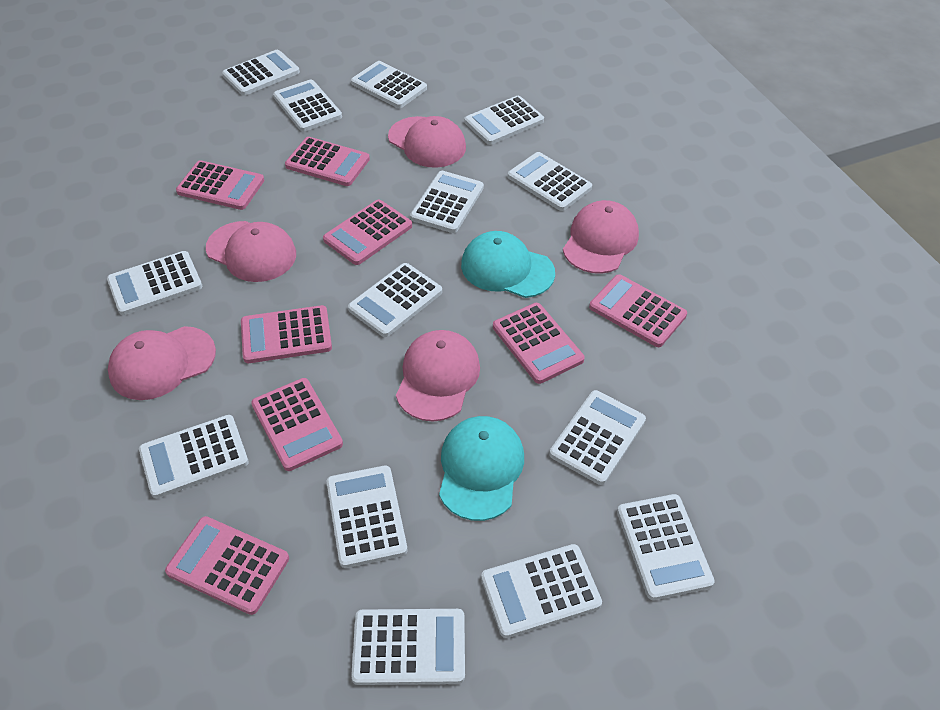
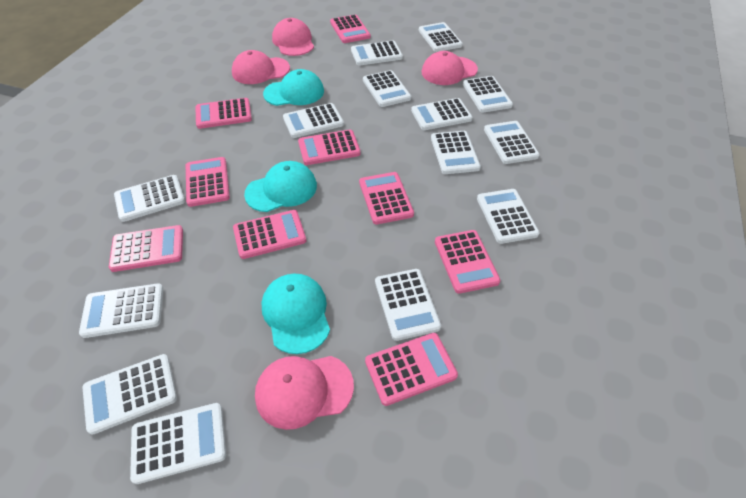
pink calculator: 8 -> 9
pink cap: 5 -> 4
turquoise cap: 2 -> 3

